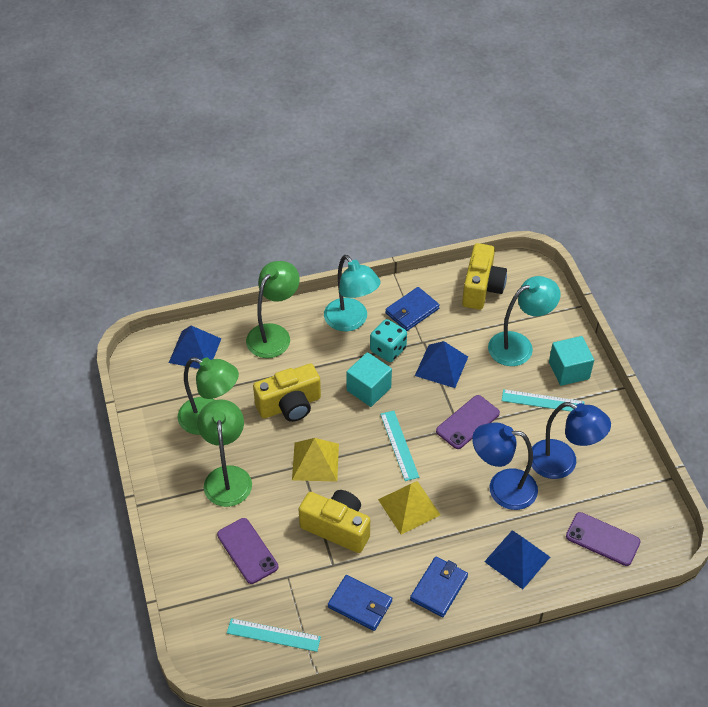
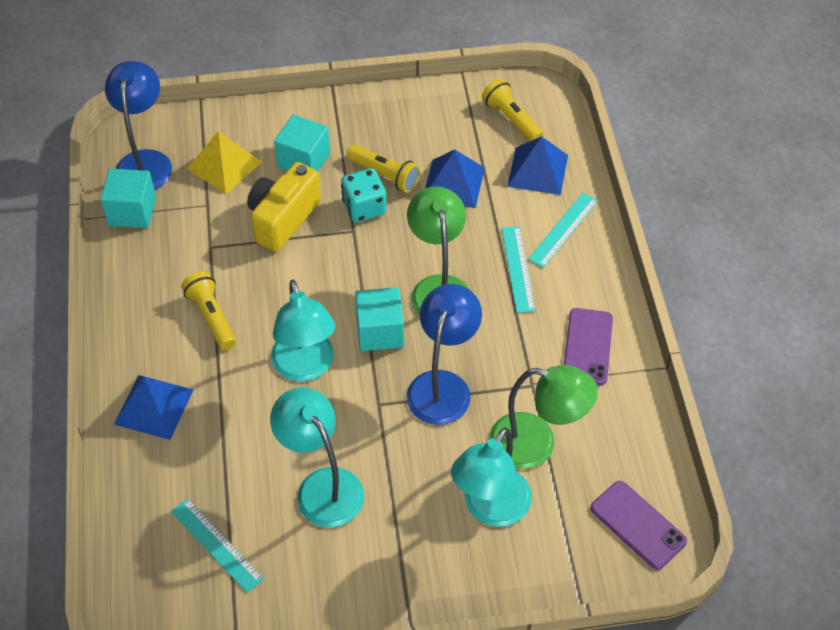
blue wallet: 3 -> 0
green lamp: 3 -> 2
purple phone: 3 -> 2
turquoise cube: 2 -> 3
turquoise lamp: 2 -> 3
yellow camera: 3 -> 1
yellow flashlight: 0 -> 3
yellow pyramid: 2 -> 1

